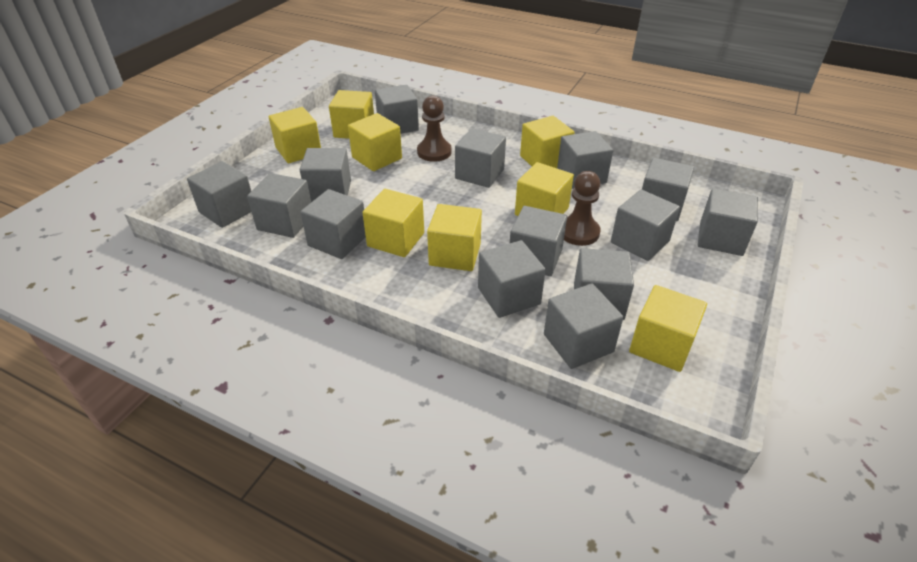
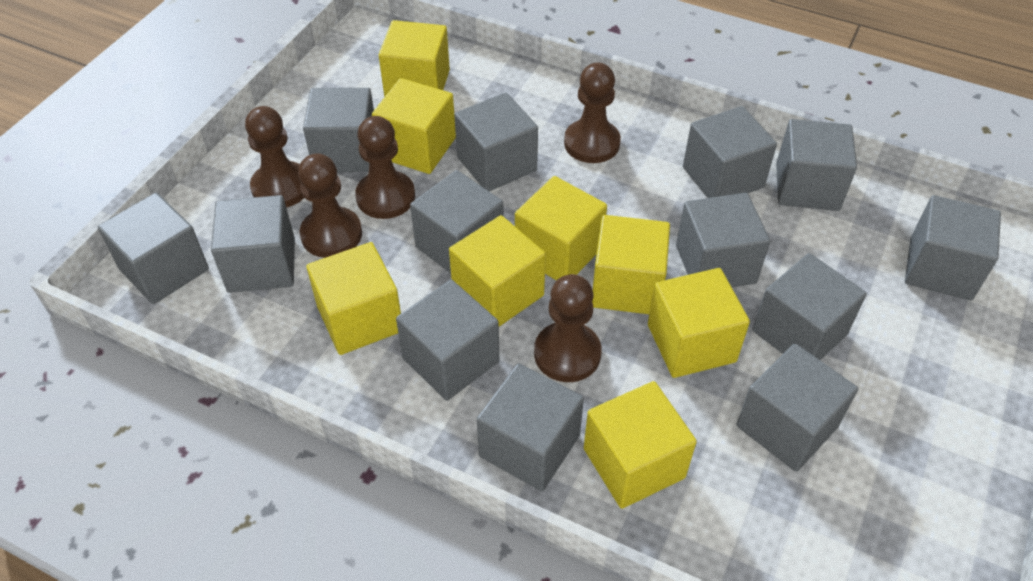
brown pawn: 2 -> 5
grey cube: 14 -> 13

